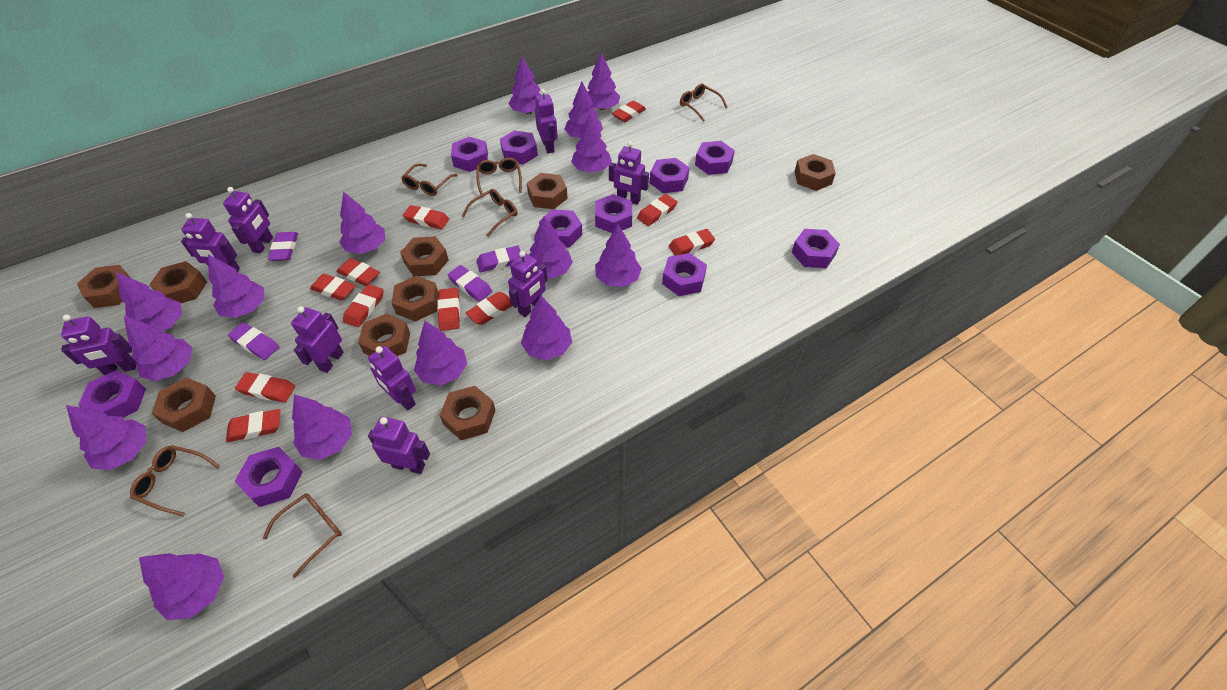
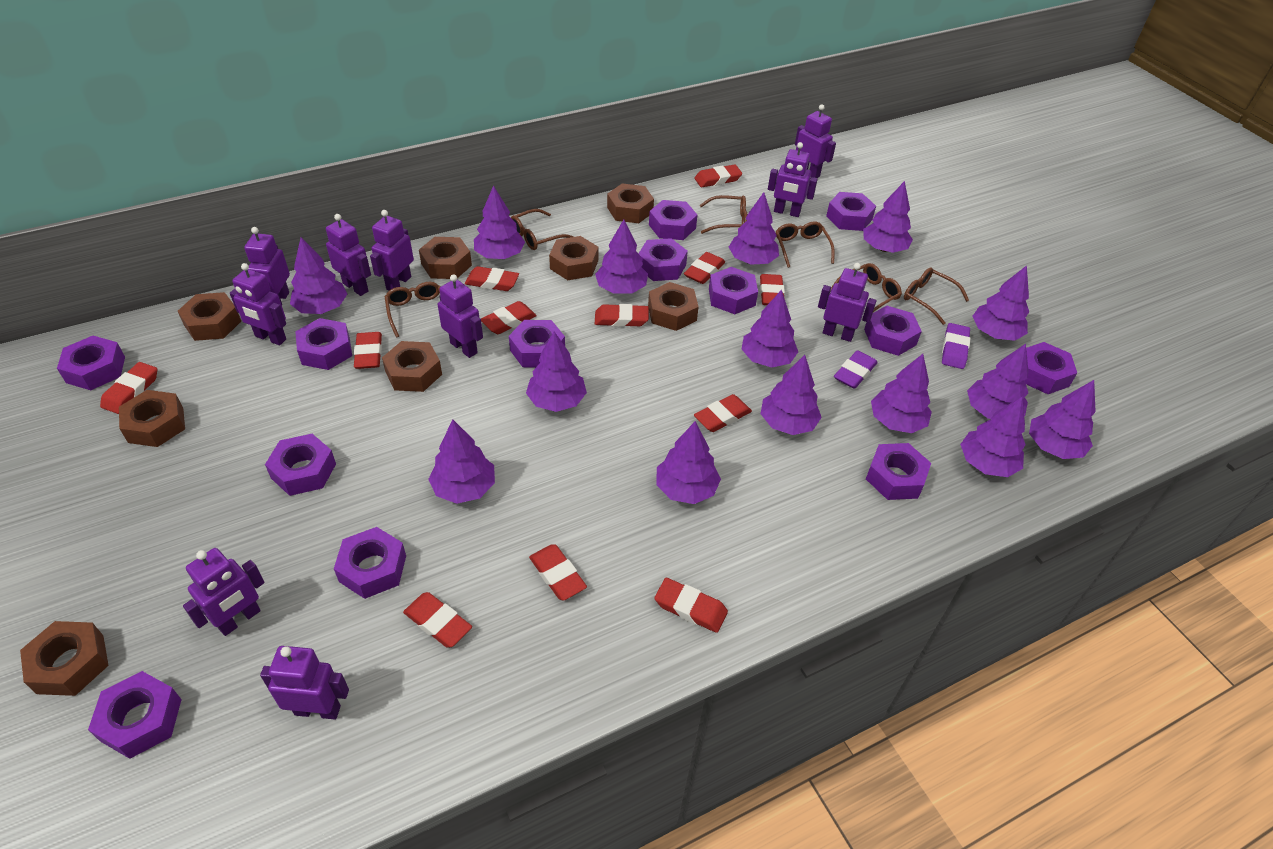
brown nut: 9 -> 8
purple eraser: 4 -> 2
purple nut: 10 -> 13
purple robot: 9 -> 10
red eraser: 11 -> 12

